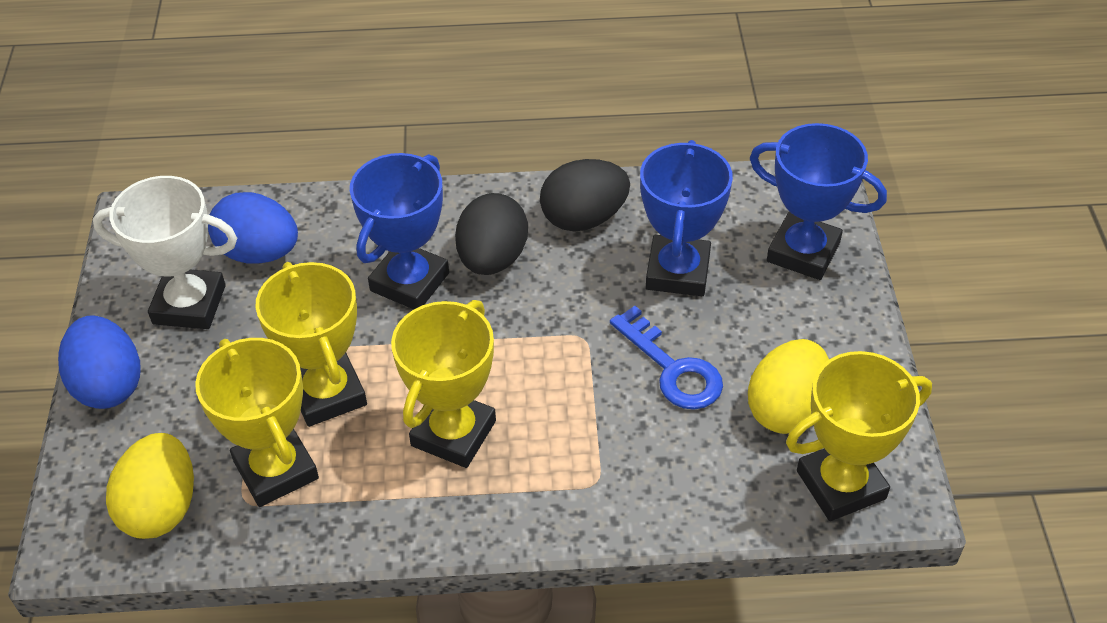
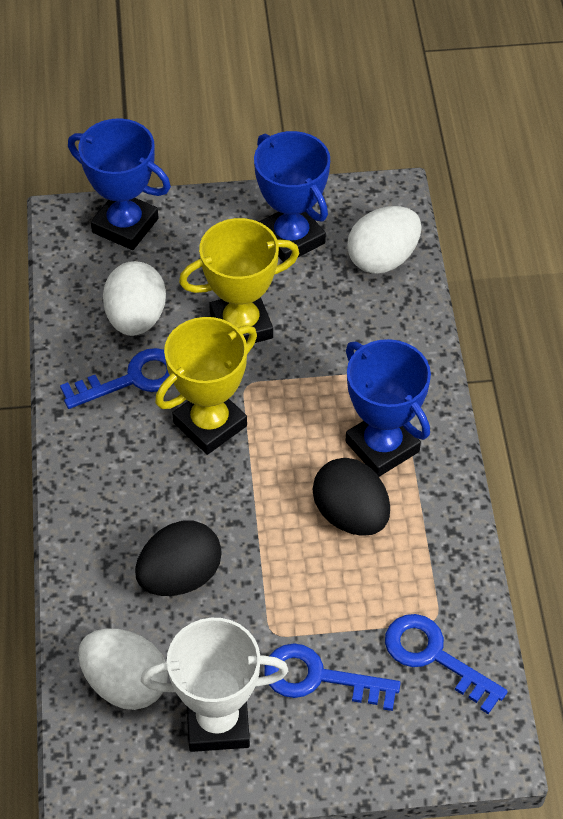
blue egg: 2 -> 0
blue key: 1 -> 3
white egg: 0 -> 3
yellow egg: 2 -> 0
yellow trophy: 4 -> 2

